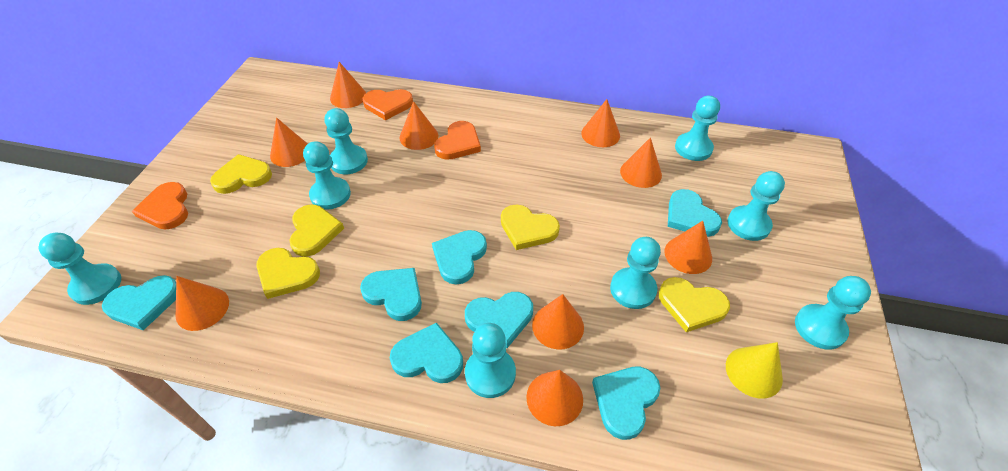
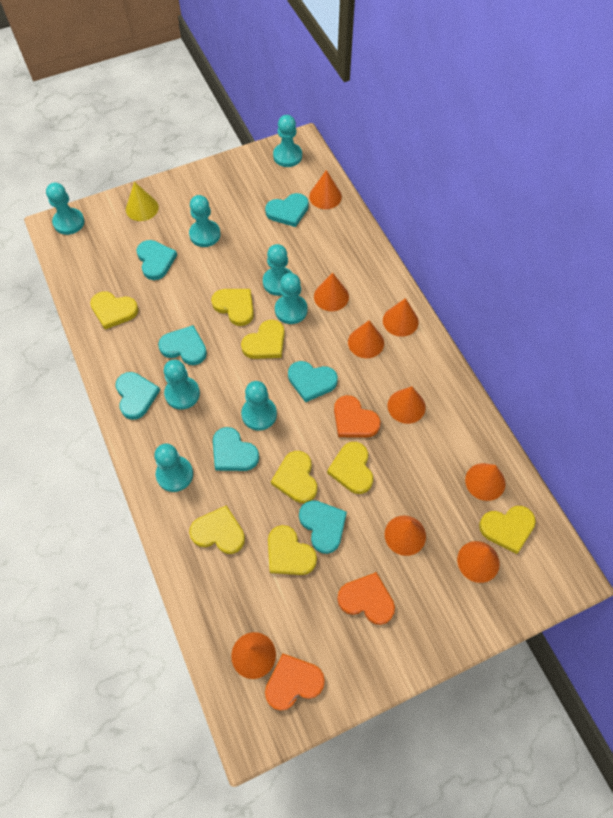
yellow heart: 5 -> 8

